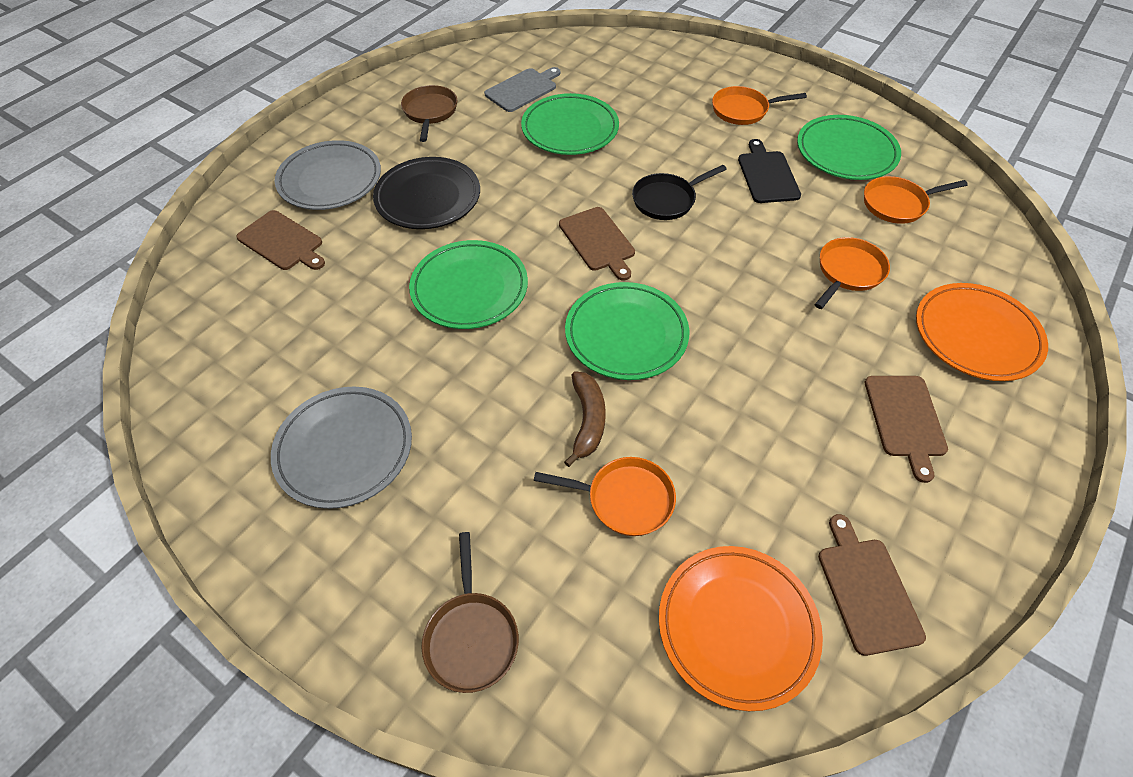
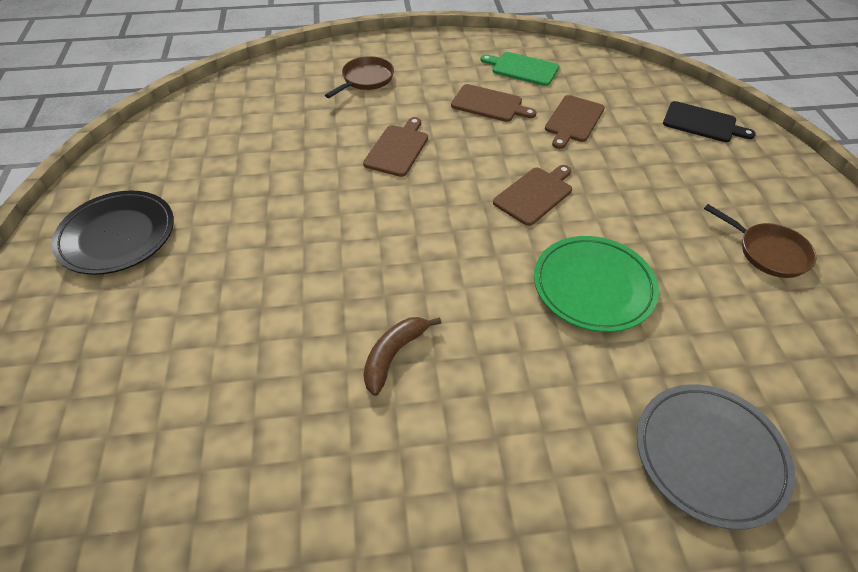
black pan: 1 -> 0
green cutting board: 0 -> 1
green plate: 4 -> 1
grey cutting board: 1 -> 0
grey plate: 2 -> 1
orange pan: 4 -> 0
orange plate: 2 -> 0

